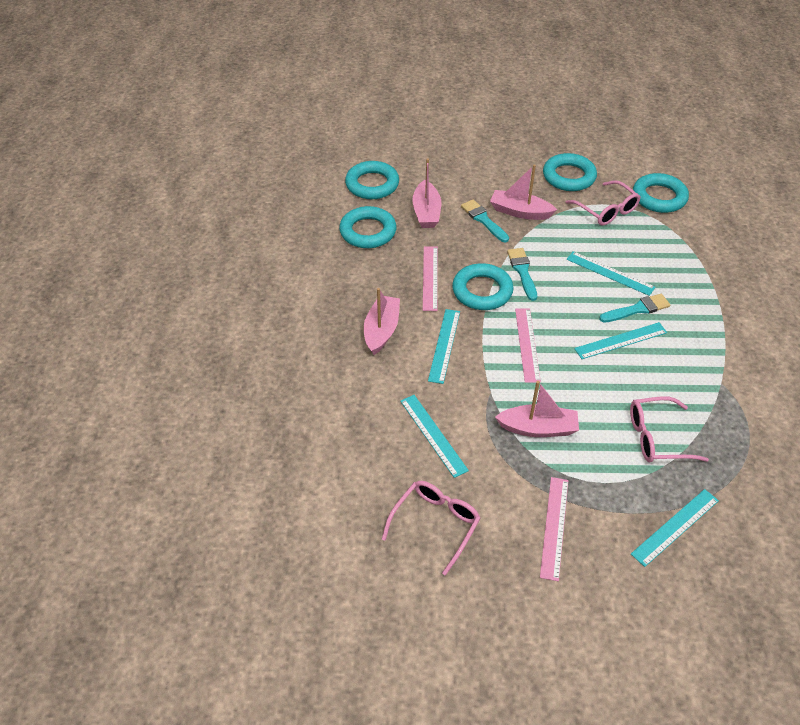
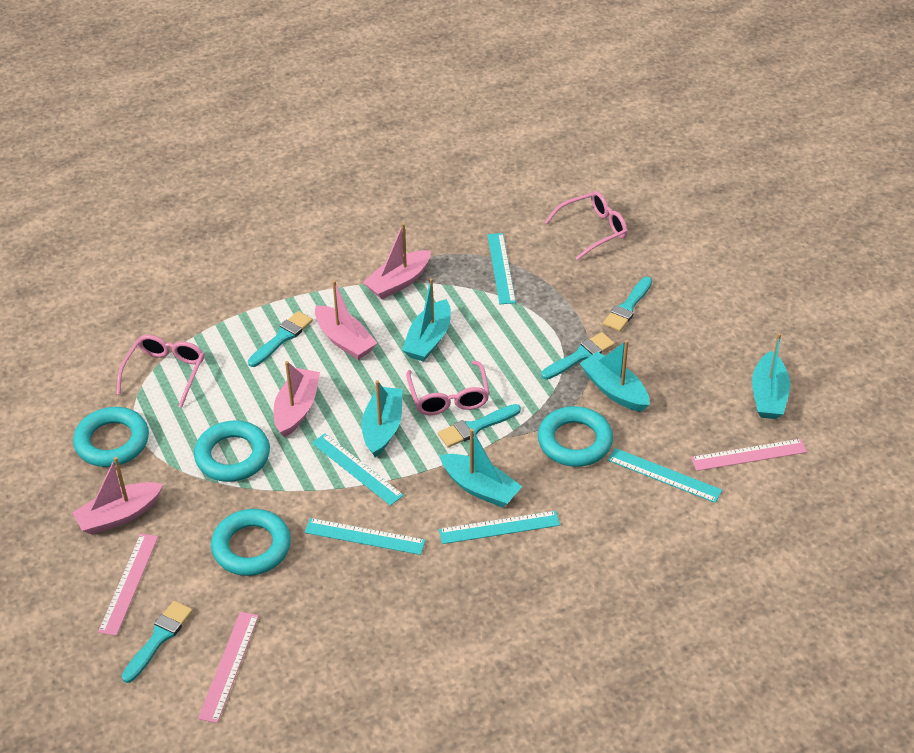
turquoise boat: 0 -> 5
turquoise brush: 3 -> 5
turquoise ring: 5 -> 4

